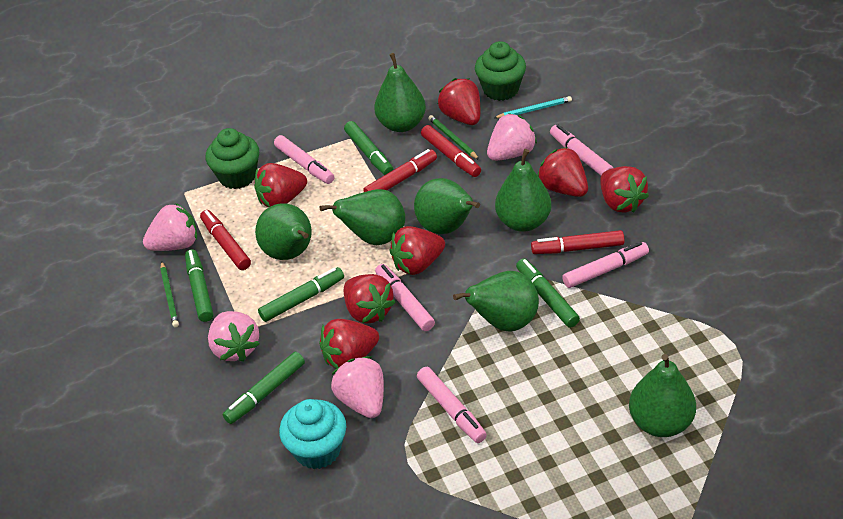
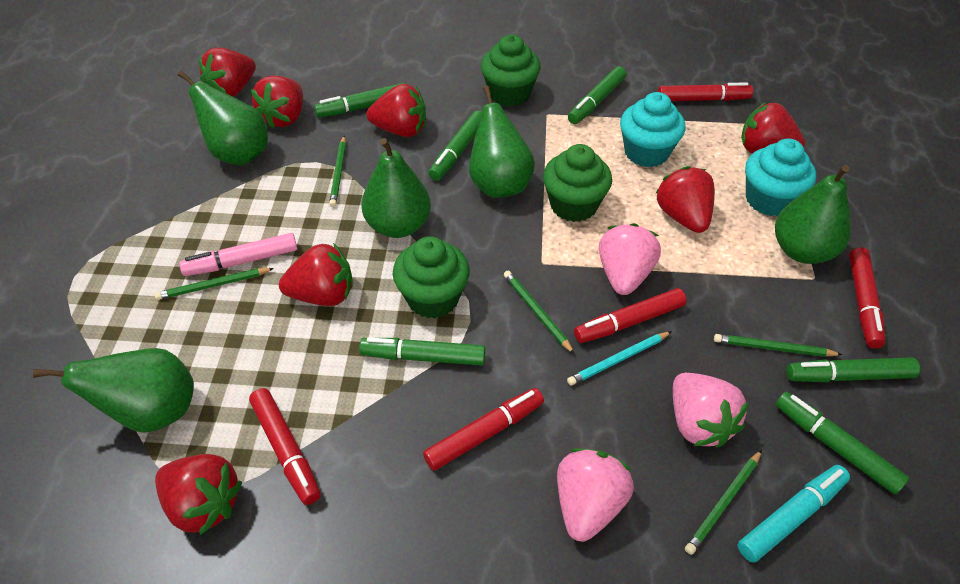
green cupcake: 2 -> 3
green marker: 5 -> 6
green pear: 7 -> 5
green pencil: 2 -> 5
pink marker: 5 -> 1
pink strawberry: 4 -> 3
red marker: 4 -> 5
turquoise cupcake: 1 -> 2
turquoise marker: 0 -> 1

